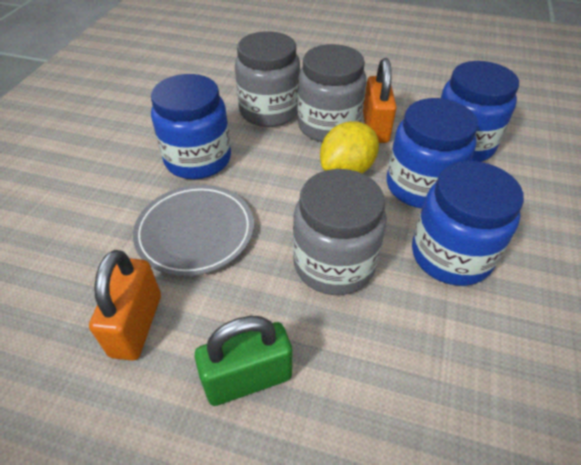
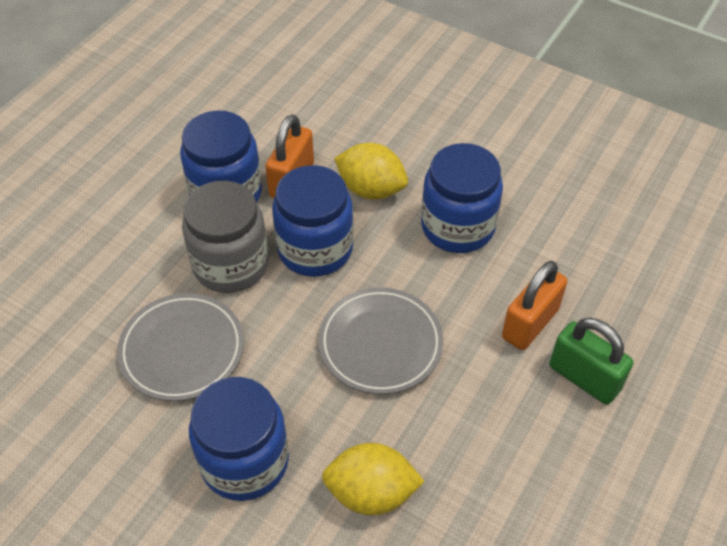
grey jar: 3 -> 1
grey plate: 1 -> 2
yellow lemon: 1 -> 2

